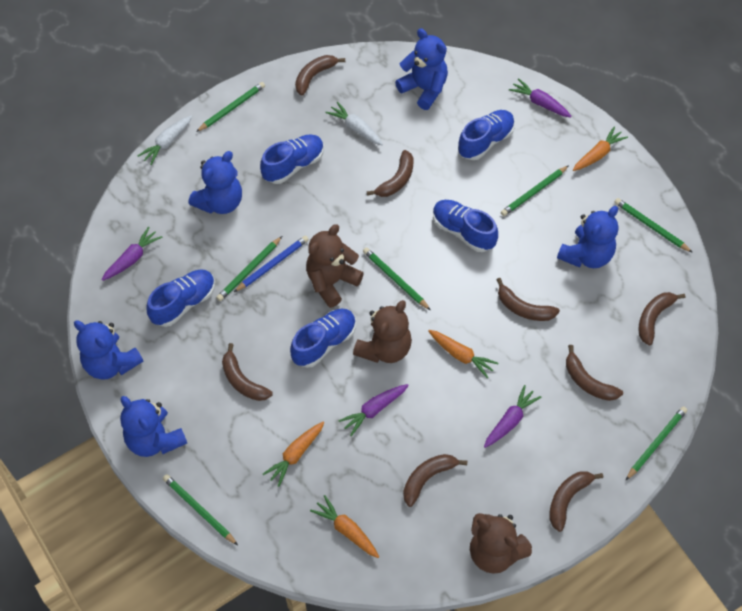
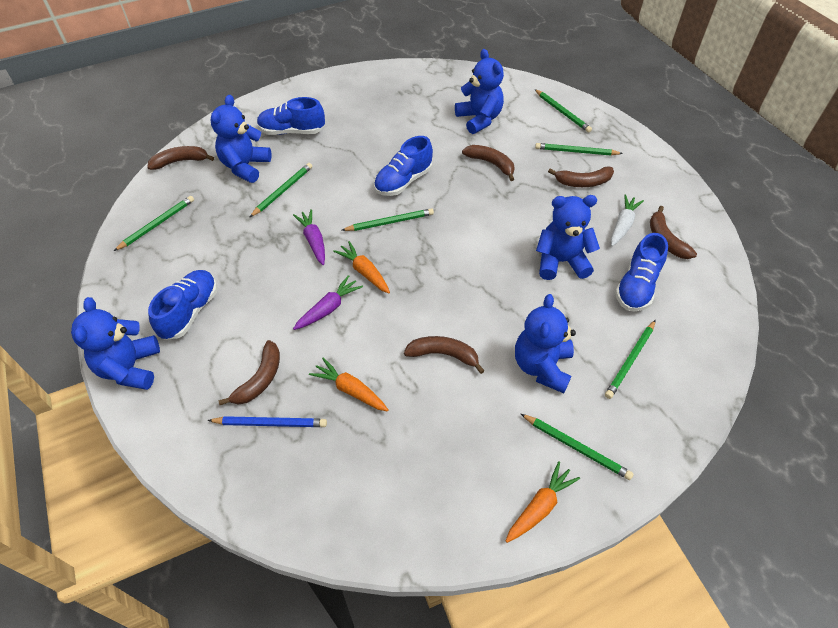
blue shoe: 5 -> 4
brown banana: 8 -> 6
brown teddy bear: 3 -> 0
orange carrot: 4 -> 3
purple carrot: 4 -> 2
white carrot: 2 -> 1

